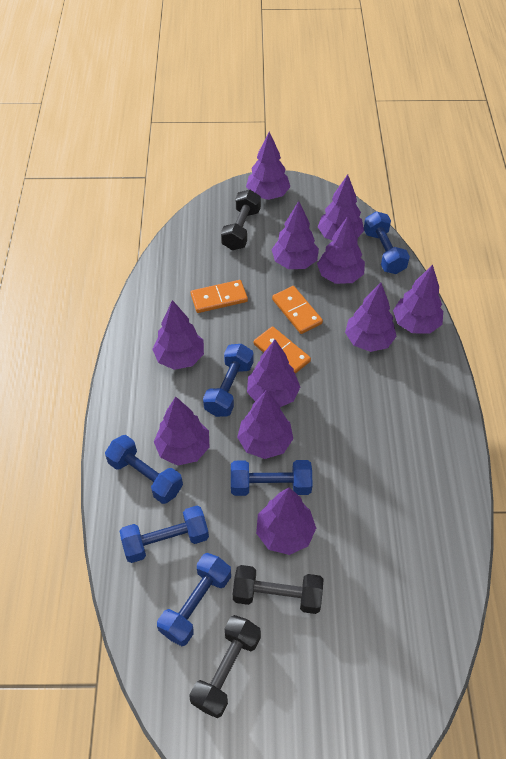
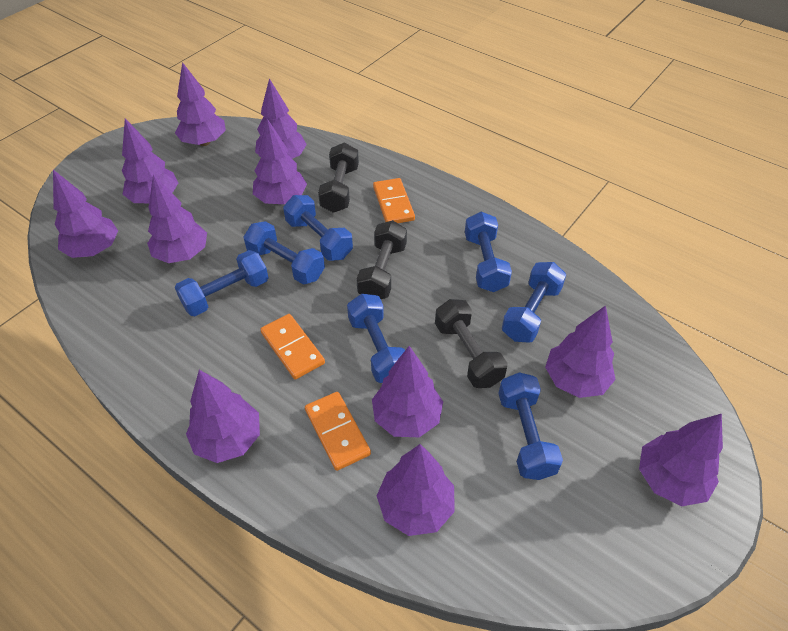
blue dumbbell: 6 -> 7

